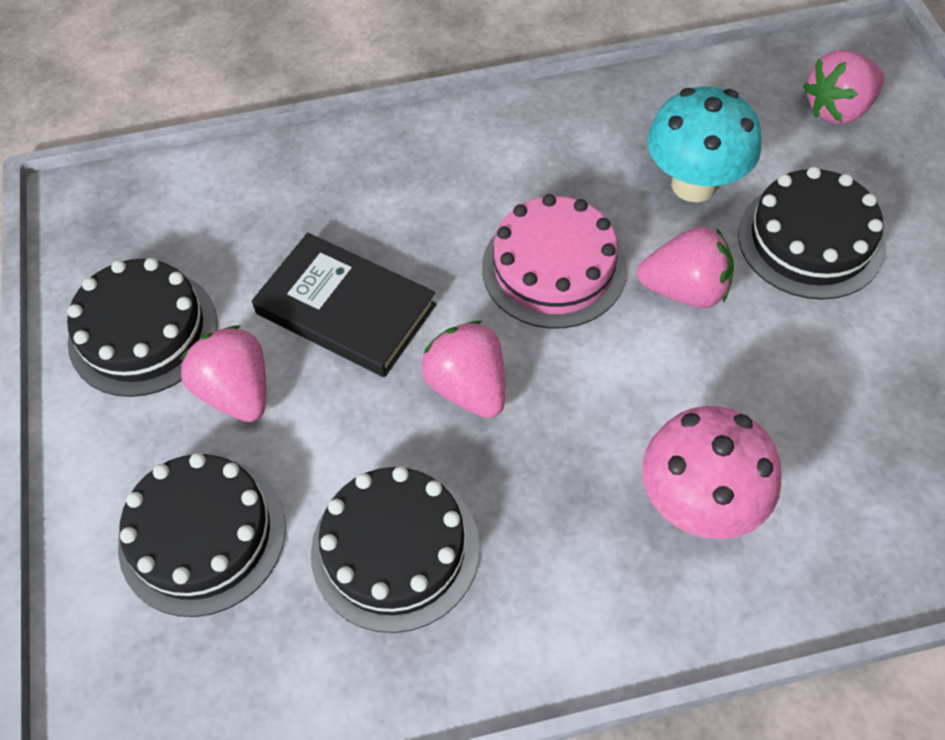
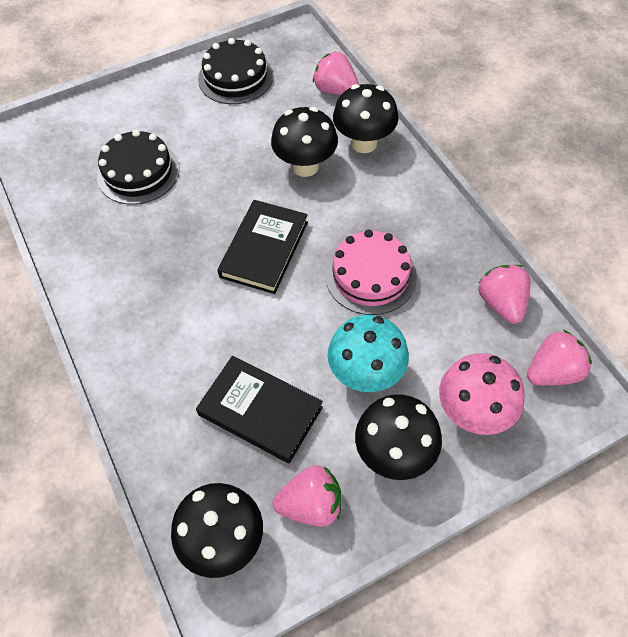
black book: 1 -> 2
black cake: 4 -> 2
black mushroom: 0 -> 4

